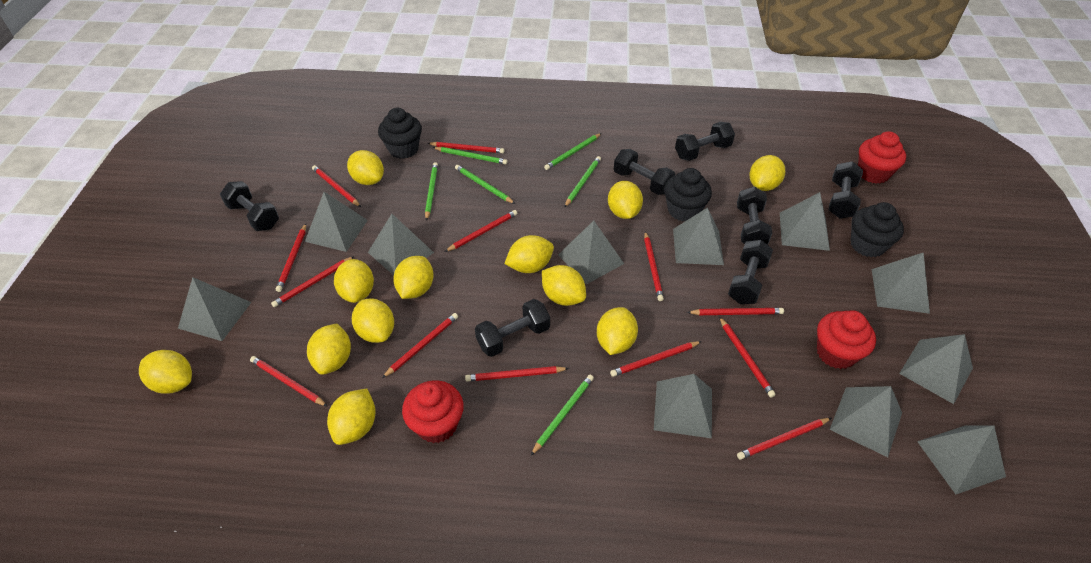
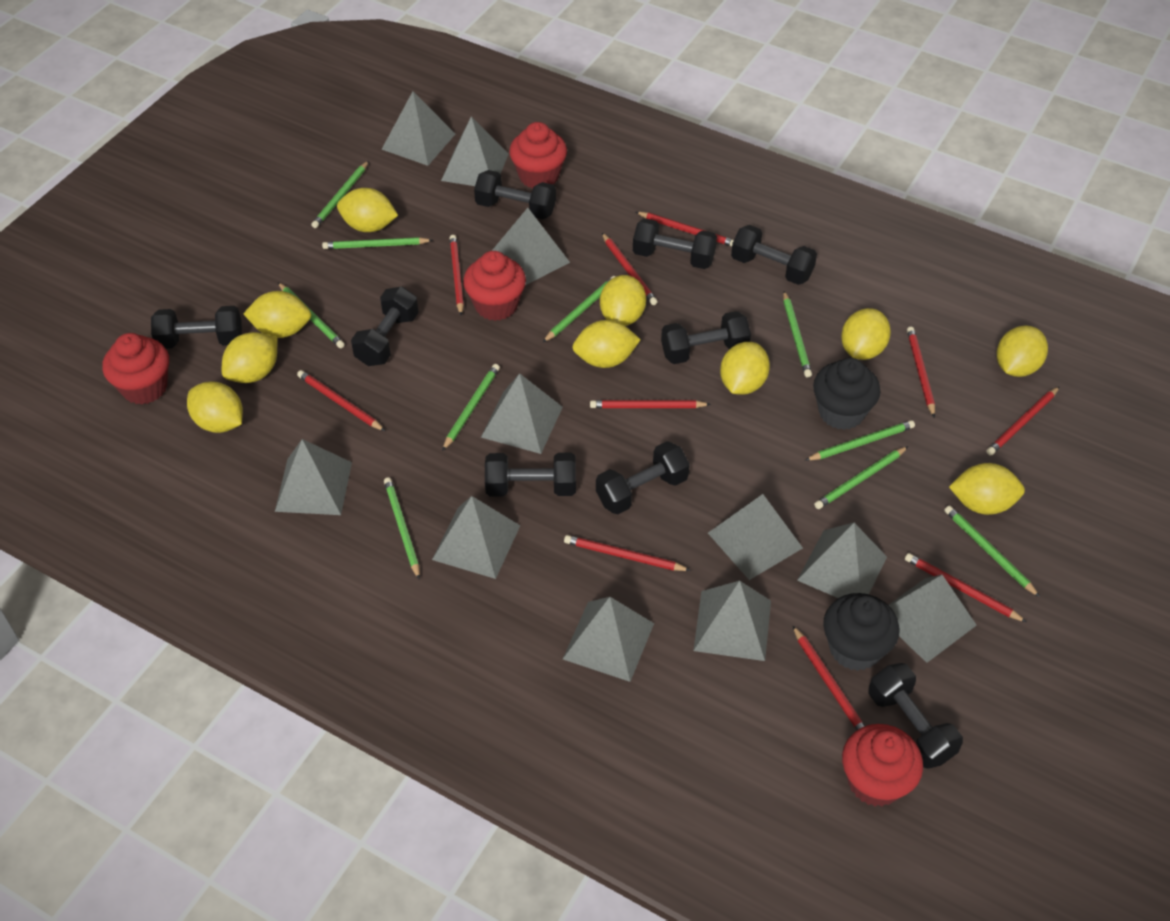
black cupcake: 3 -> 2
black dumbbell: 7 -> 9
green pencil: 6 -> 10
red cupcake: 3 -> 4
red pencil: 13 -> 10
yellow lemon: 12 -> 10

